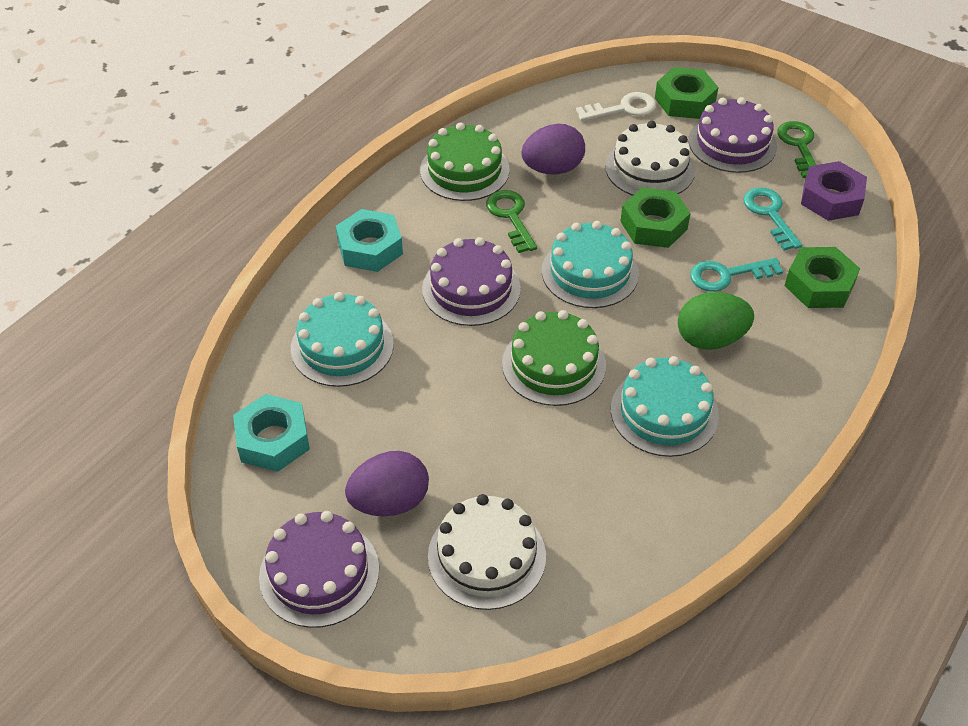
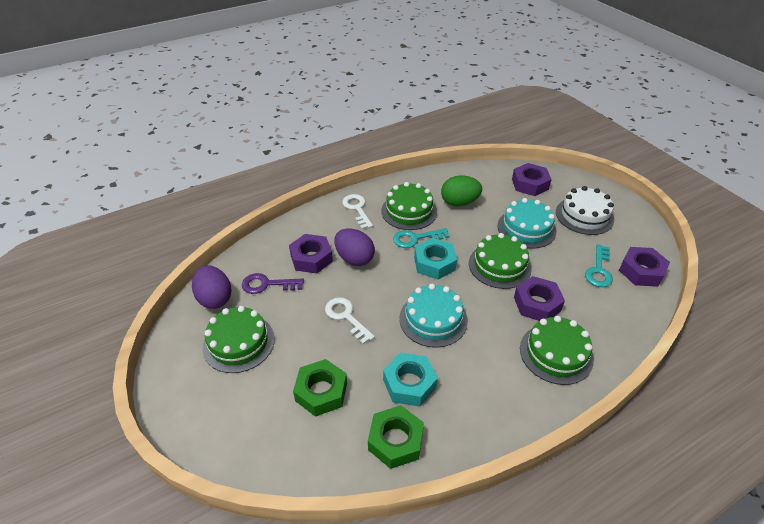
green cake: 2 -> 4
green key: 2 -> 0
green nut: 3 -> 2
purple cake: 3 -> 0
purple key: 0 -> 1
purple nut: 1 -> 4
turquoise cake: 3 -> 2
white cake: 2 -> 1
white key: 1 -> 2

